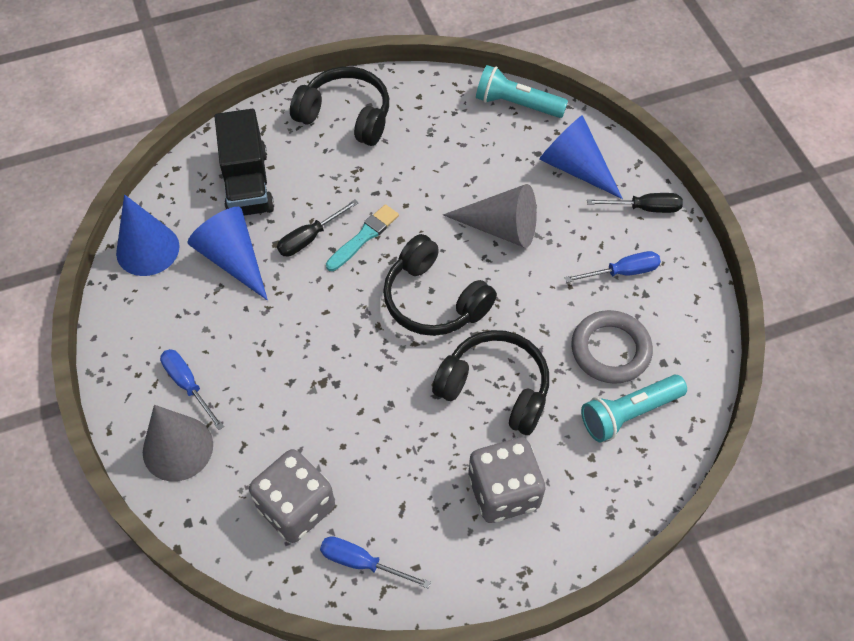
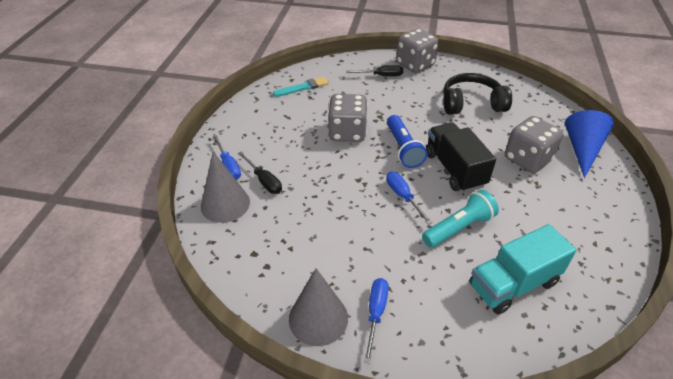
black headphones: 3 -> 1
blue cone: 3 -> 1
blue flashlight: 0 -> 1
grey dice: 2 -> 3
grey ring: 1 -> 0
turquoise flashlight: 2 -> 1
turquoise truck: 0 -> 1

